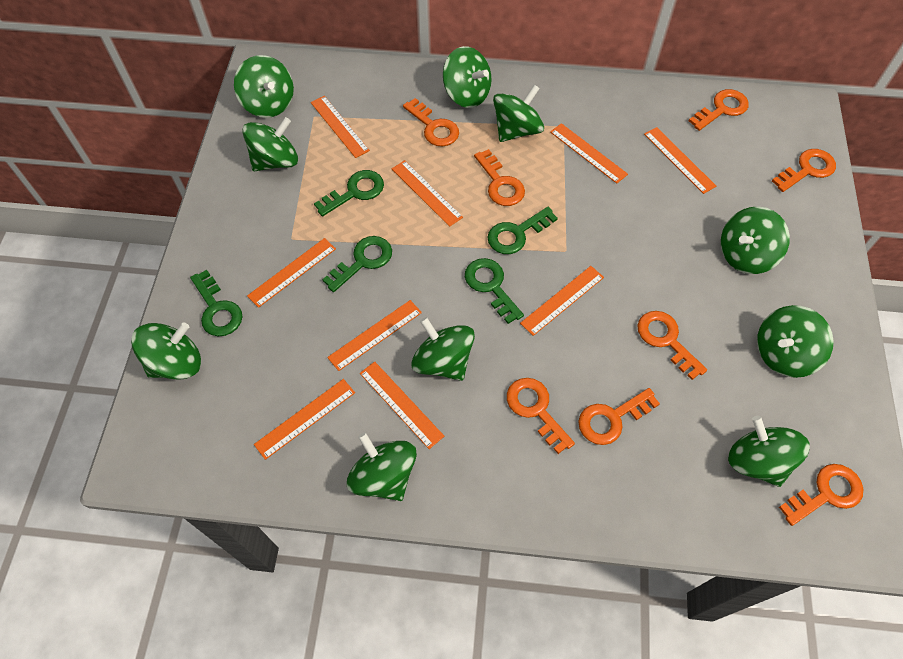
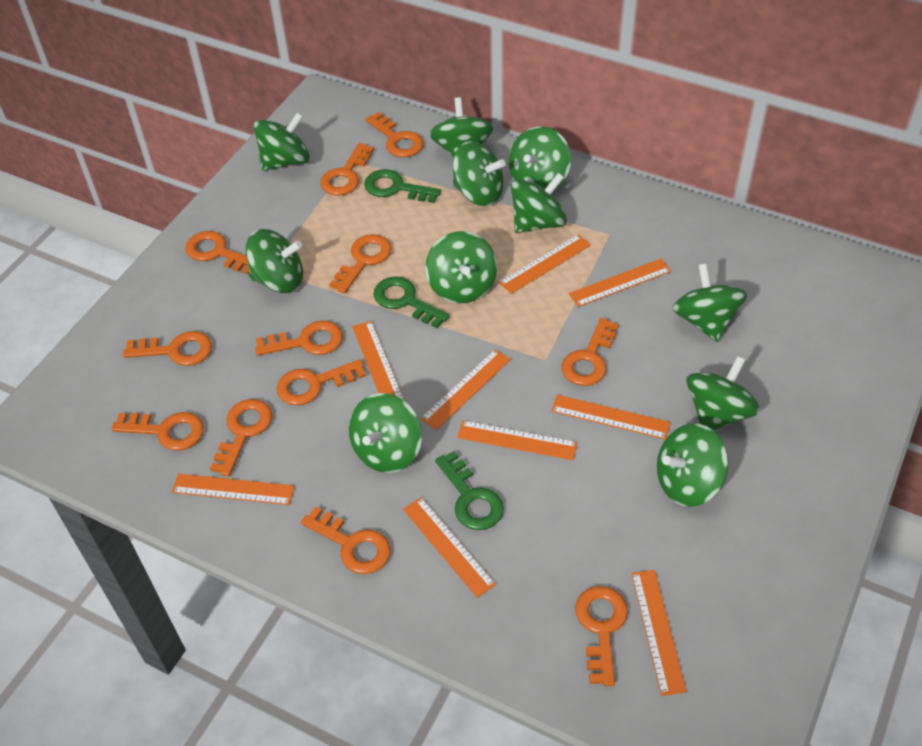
green key: 5 -> 3
green spinning top: 10 -> 11
orange key: 8 -> 12

